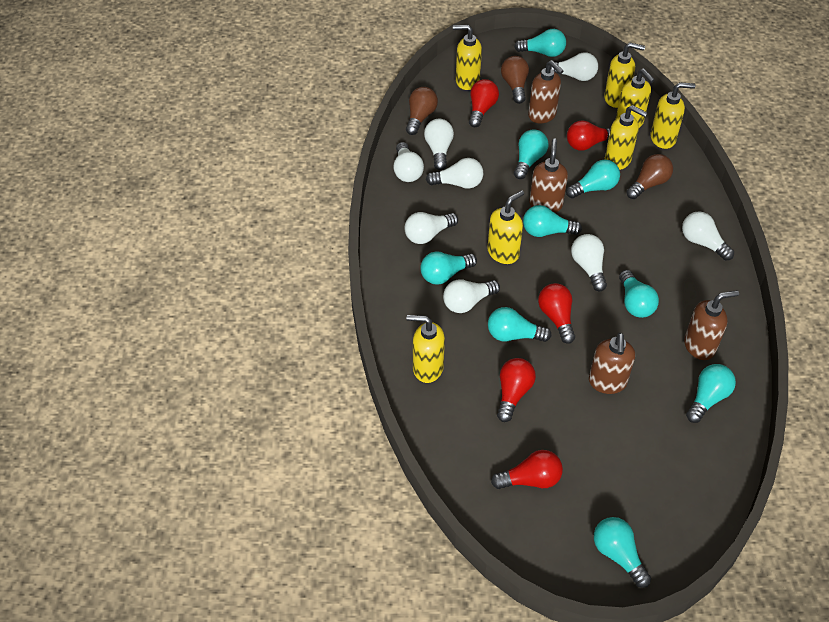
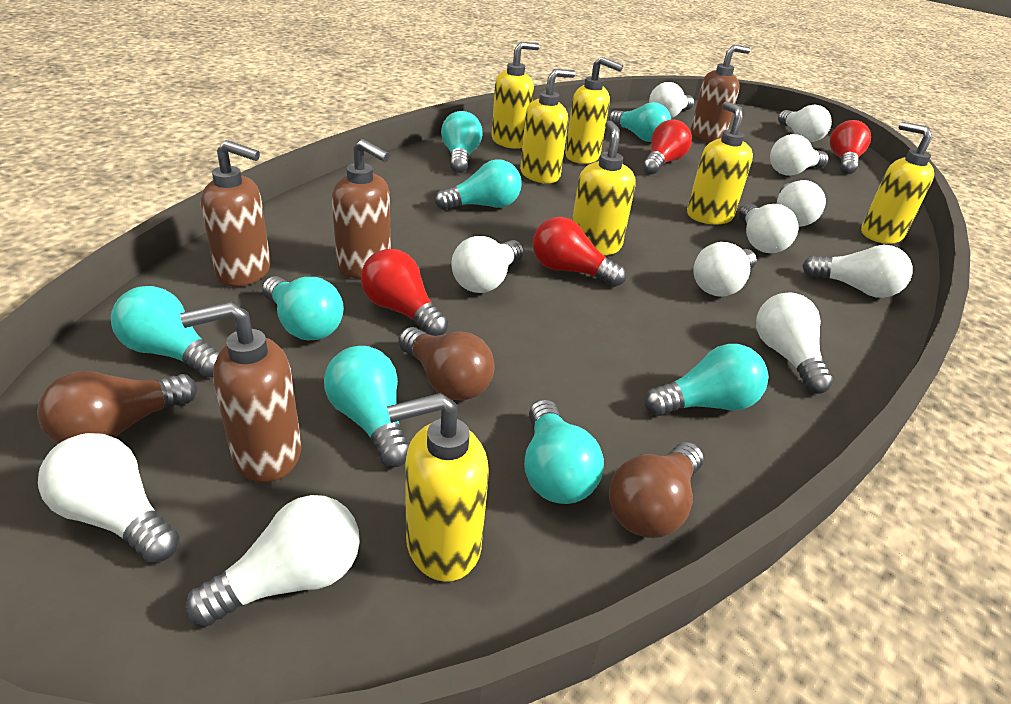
red light bulb: 5 -> 4
turquoise light bulb: 9 -> 8
white light bulb: 8 -> 11

